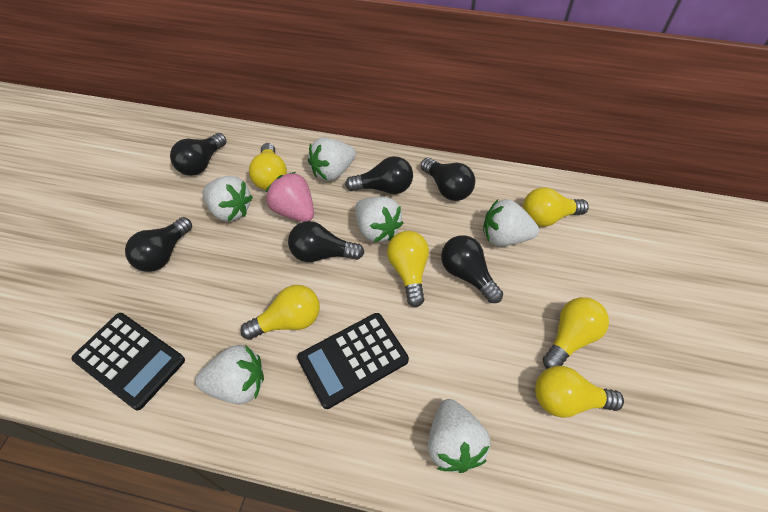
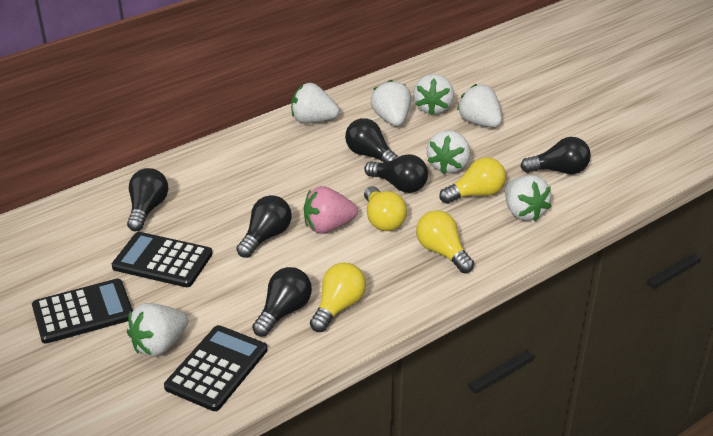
black calculator: 2 -> 3
white strawberry: 6 -> 7
yellow light bulb: 6 -> 4

